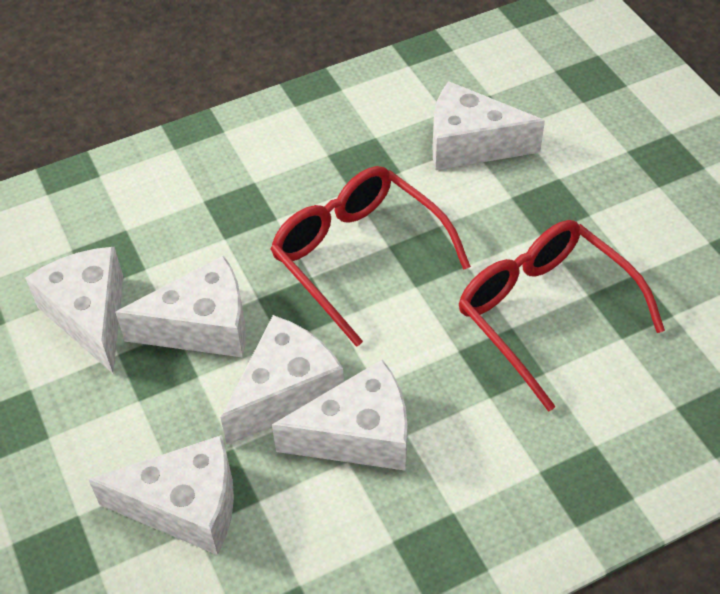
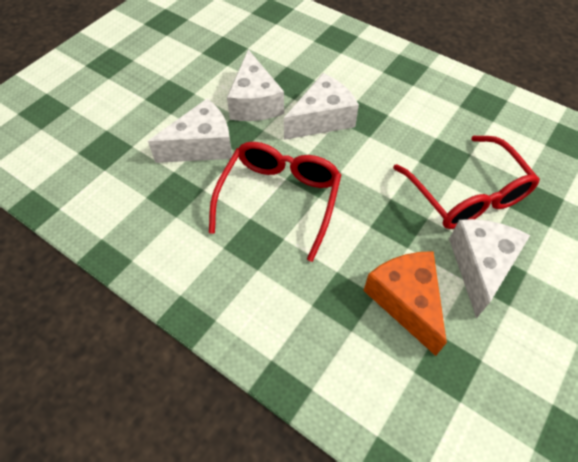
orange cheese: 0 -> 1
white cheese: 6 -> 4

